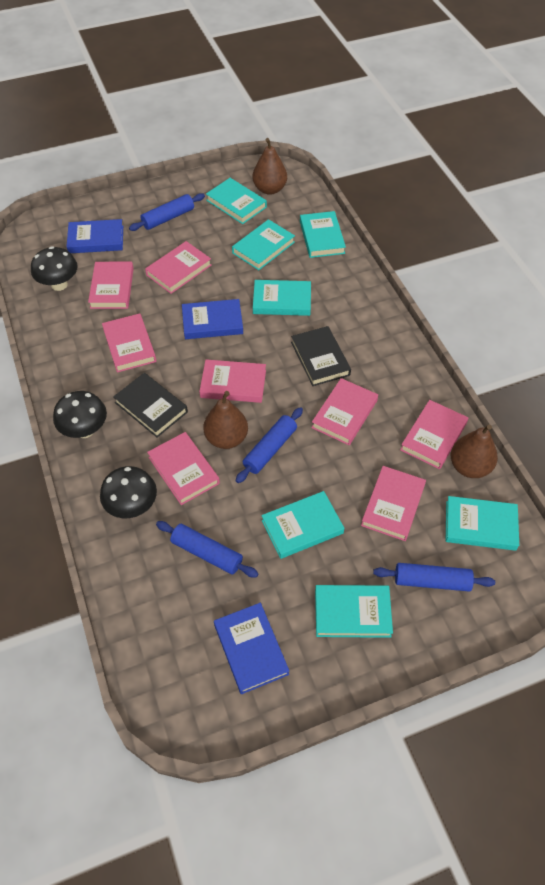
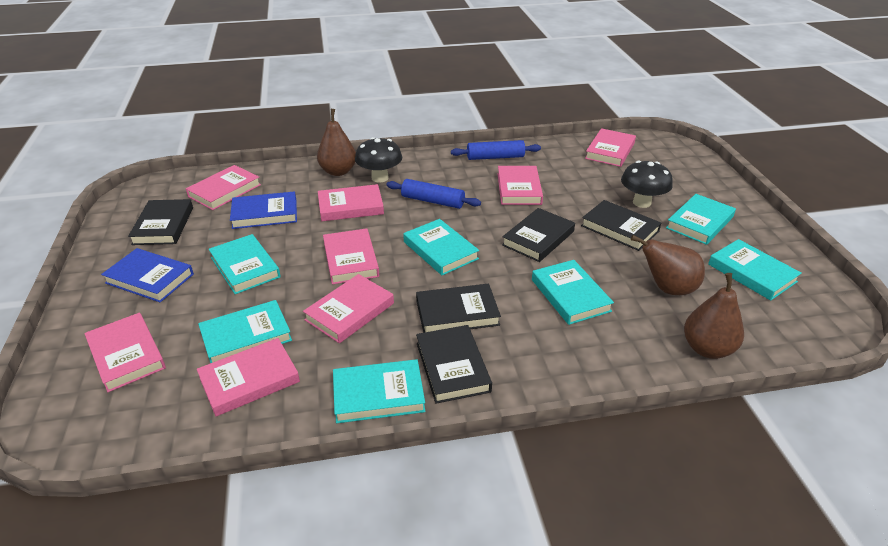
black book: 2 -> 5
black mushroom: 3 -> 2
blue book: 3 -> 2
blue rolling pin: 4 -> 2

